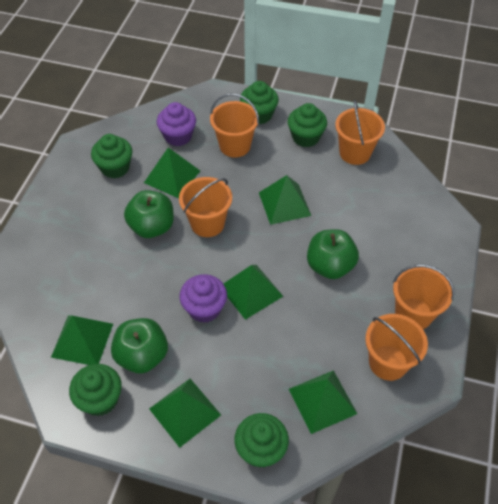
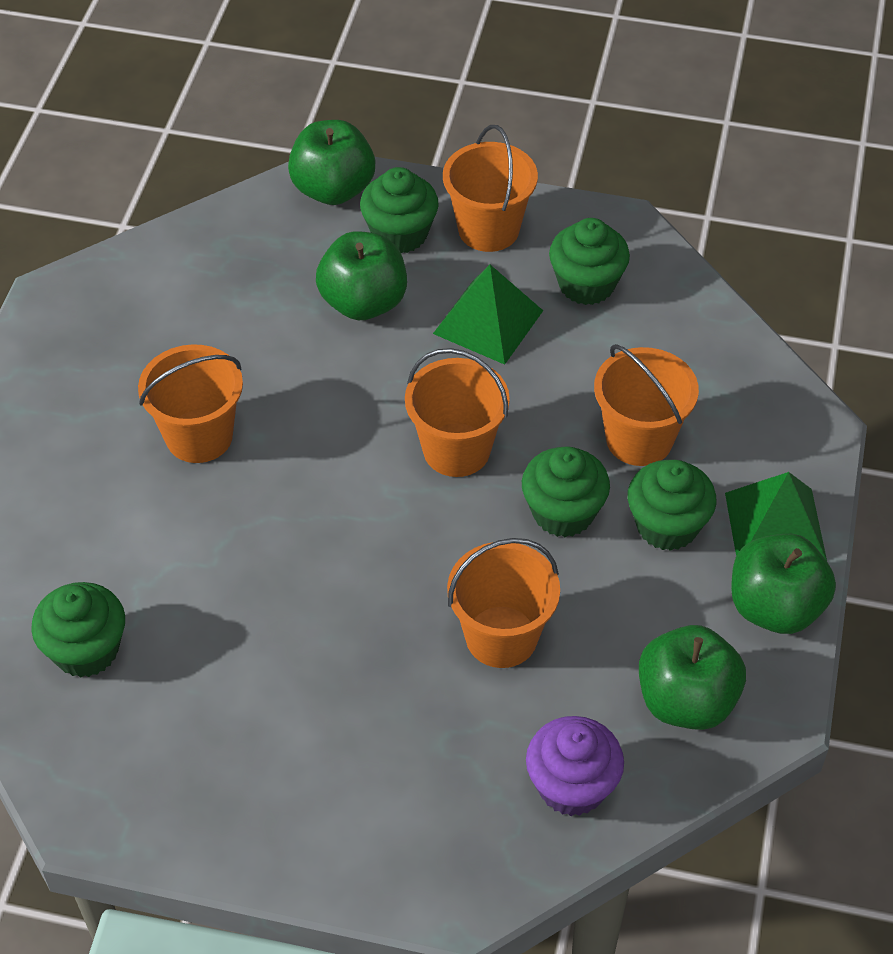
green apple: 3 -> 4
green pyramid: 6 -> 2
purple cupcake: 2 -> 1

